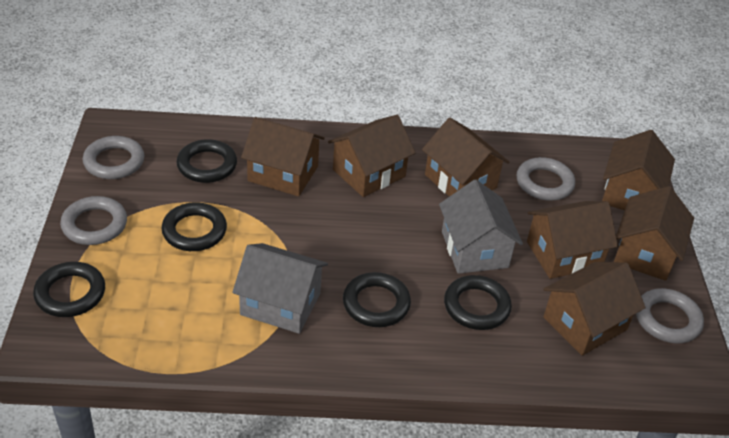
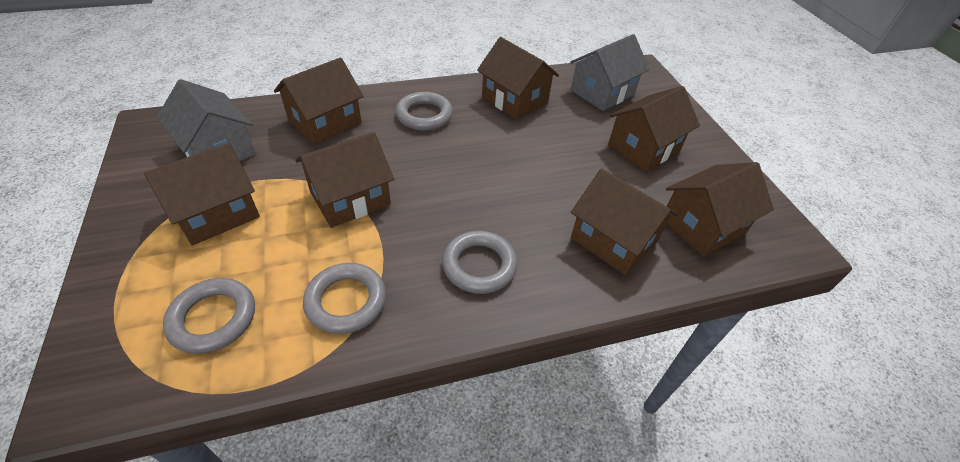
black ring: 5 -> 0

